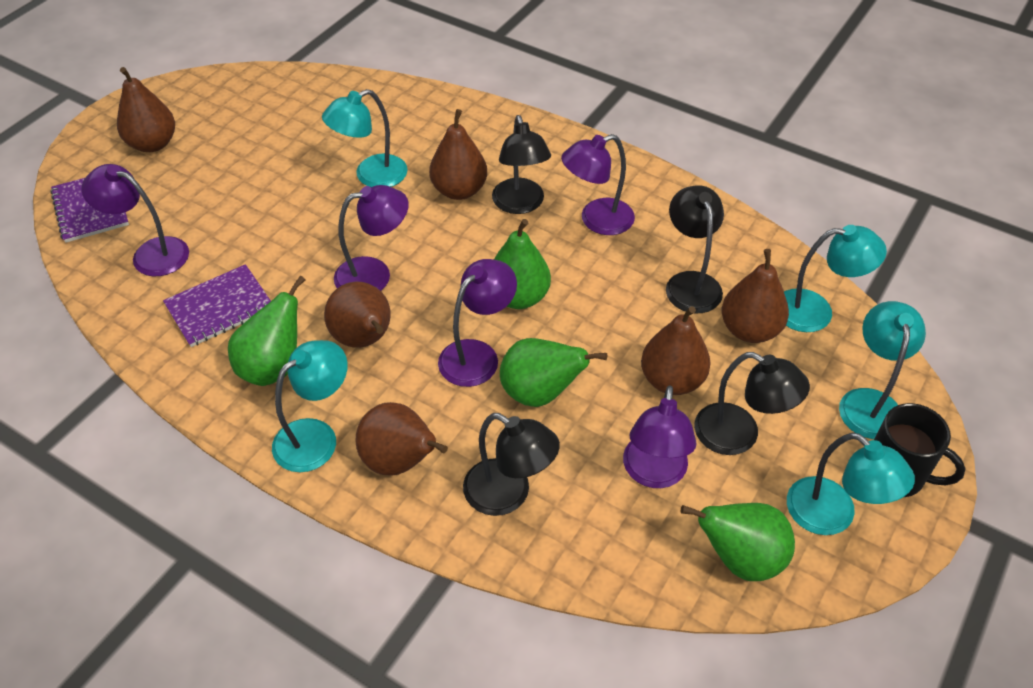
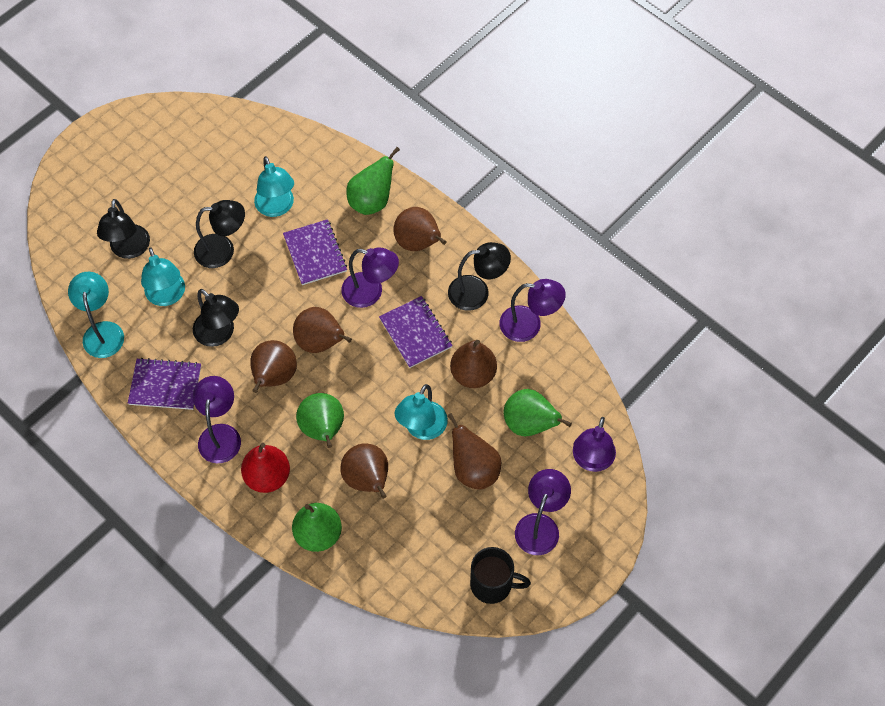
purple notebook: 2 -> 3
red pear: 0 -> 1
turquoise lamp: 5 -> 4

